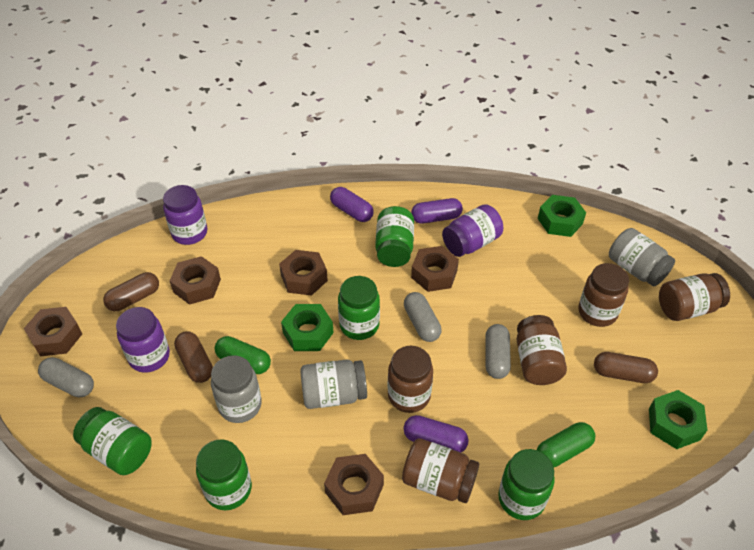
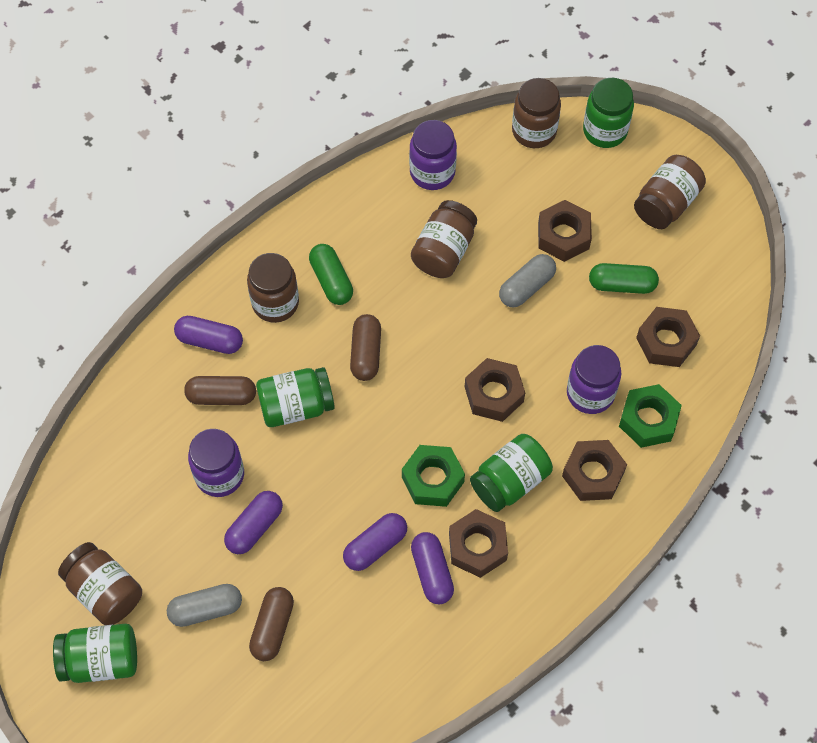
green jar: 5 -> 4
green nut: 3 -> 2
grey capsule: 3 -> 2
grey jar: 3 -> 0
purple capsule: 3 -> 4

